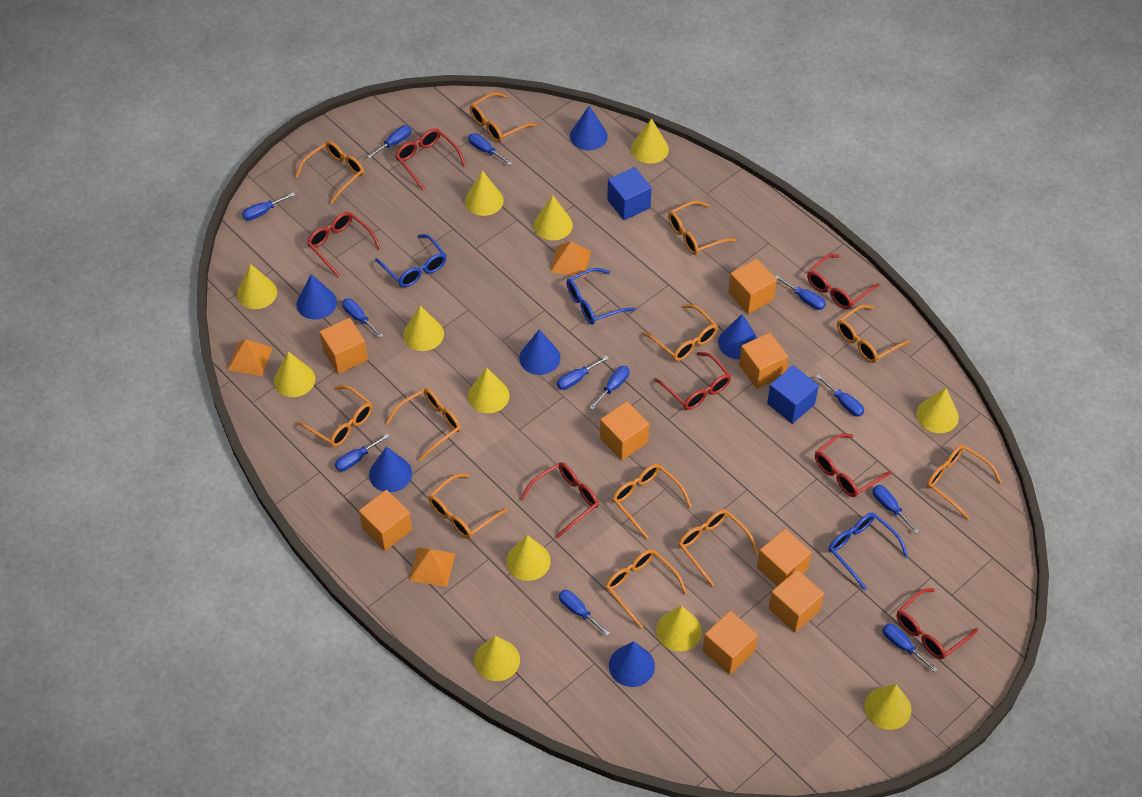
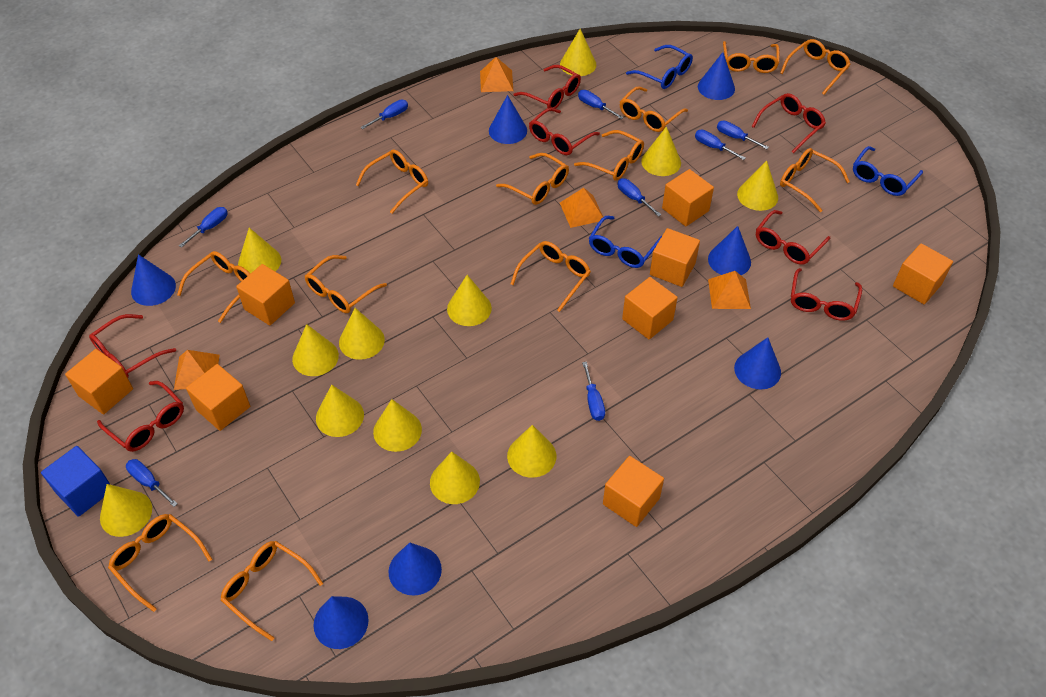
blue cone: 6 -> 7
blue cube: 2 -> 1
blue screwdriver: 12 -> 8
orange pyramid: 3 -> 4

